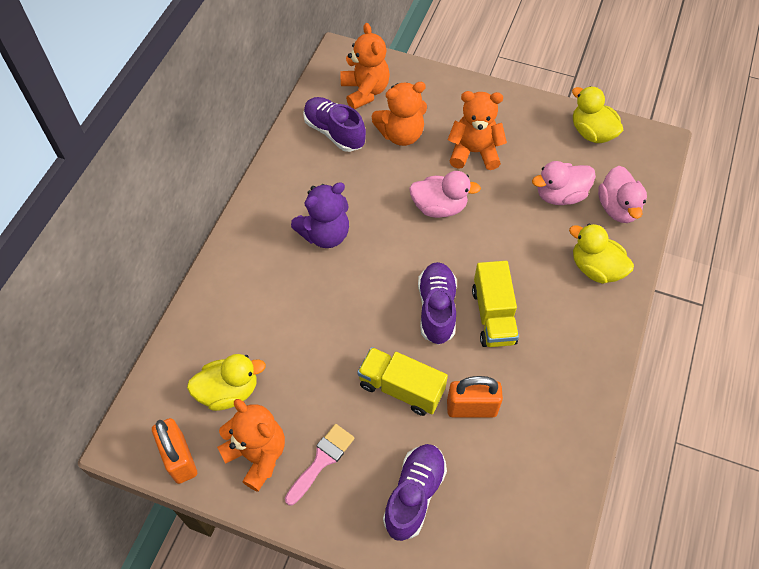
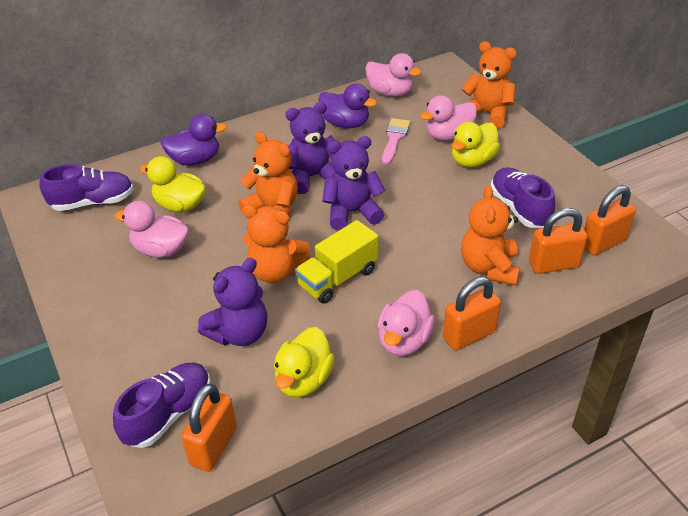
orange padlock: 2 -> 4
pink duck: 3 -> 4
purple duck: 0 -> 2
purple teddy bear: 1 -> 3
yellow truck: 2 -> 1

